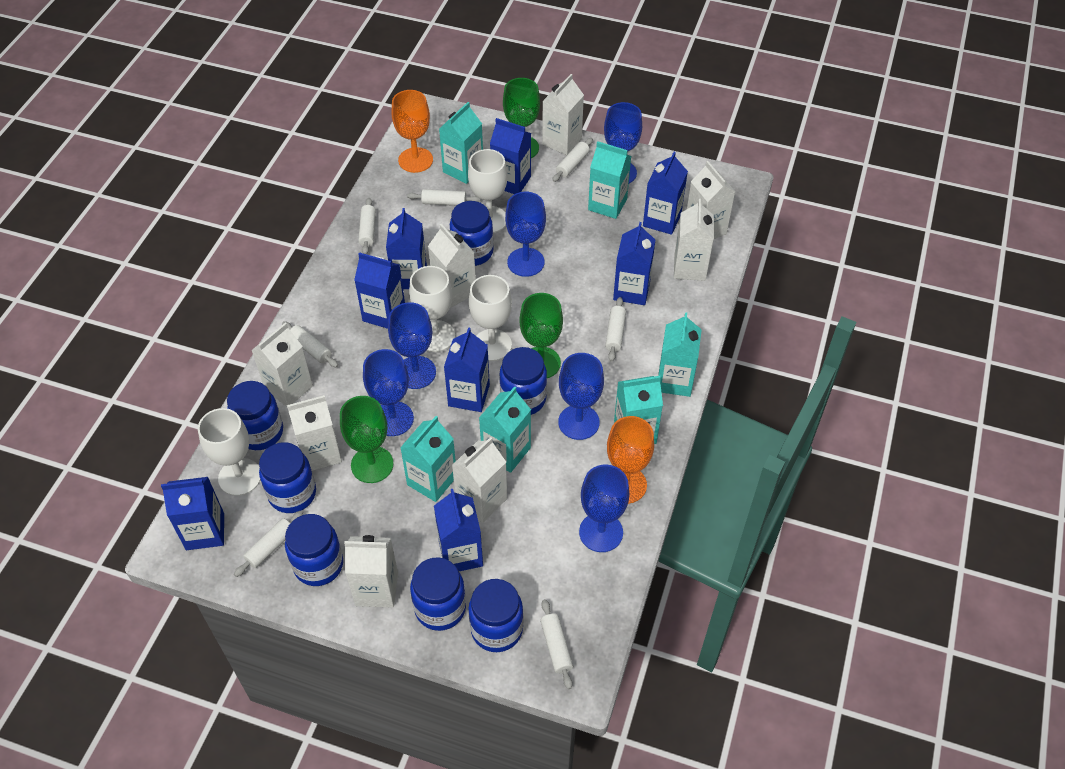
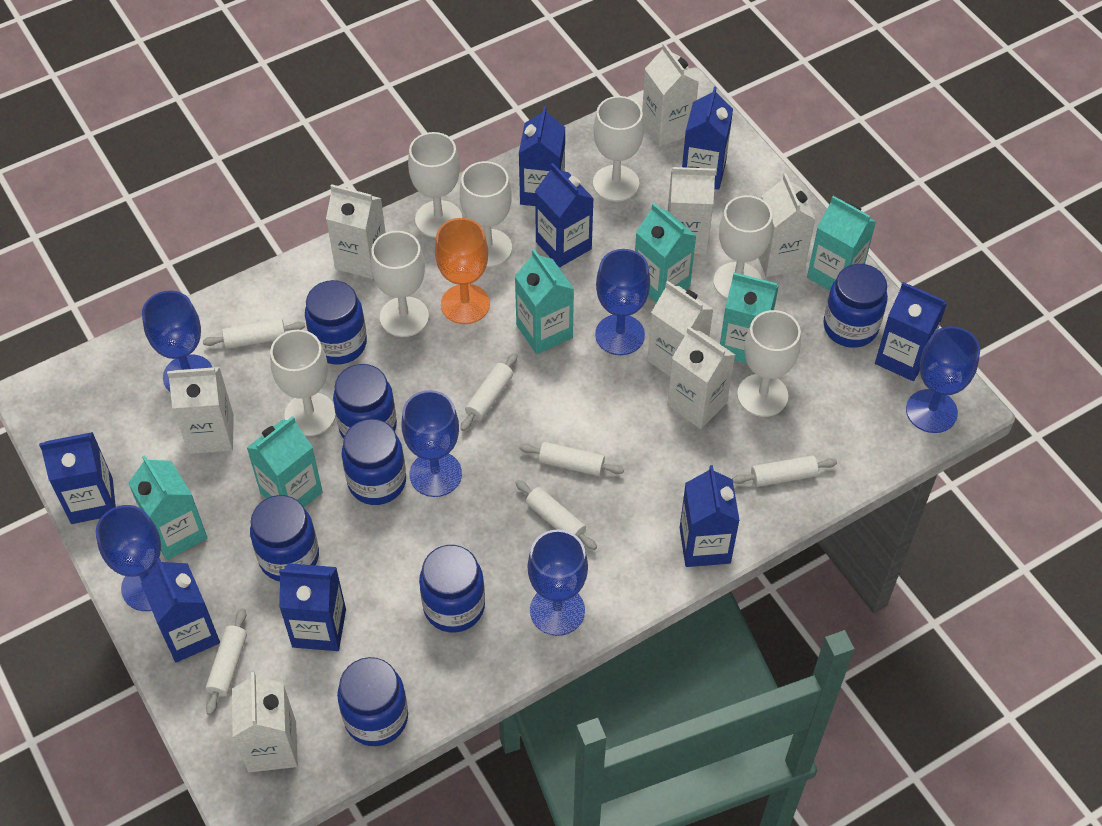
green goblet: 3 -> 0
orange goblet: 2 -> 1
white goblet: 4 -> 7
white rolling pin: 7 -> 6

